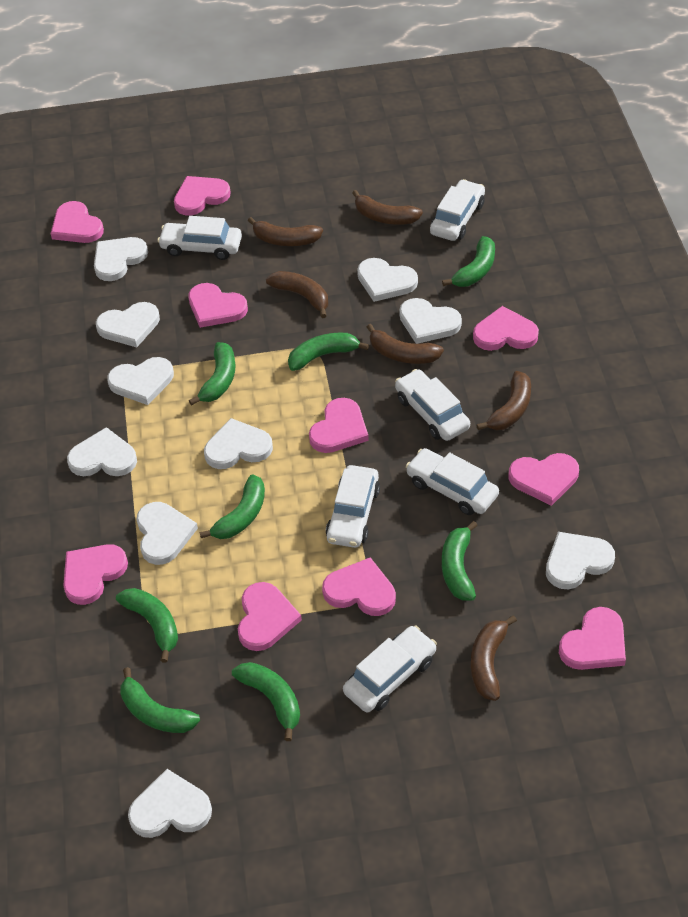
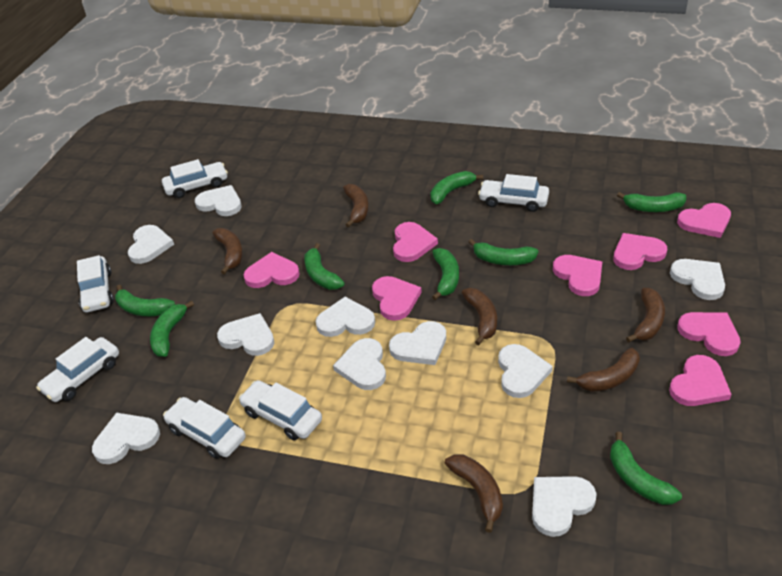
pink heart: 10 -> 8

